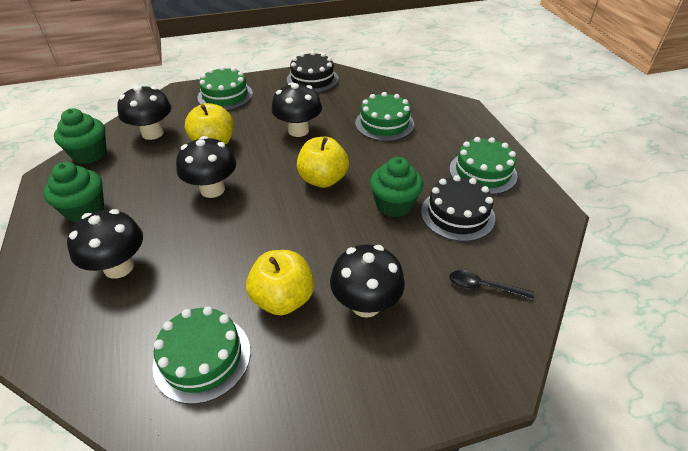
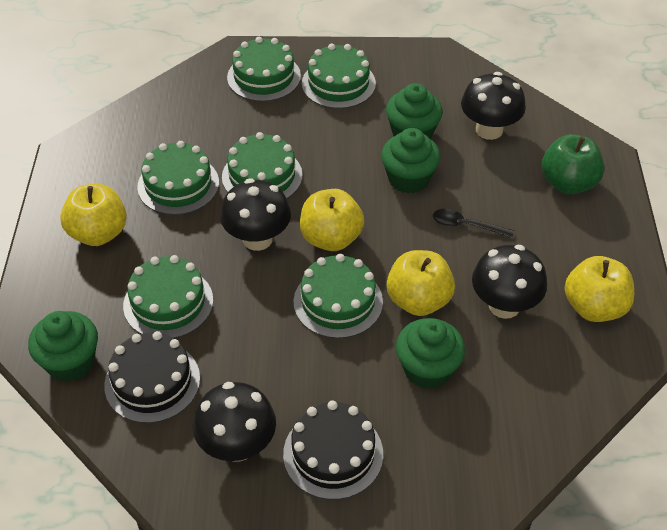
black mushroom: 5 -> 4
green apple: 0 -> 1
green cake: 4 -> 6
green cupcake: 3 -> 4
yellow apple: 3 -> 4

